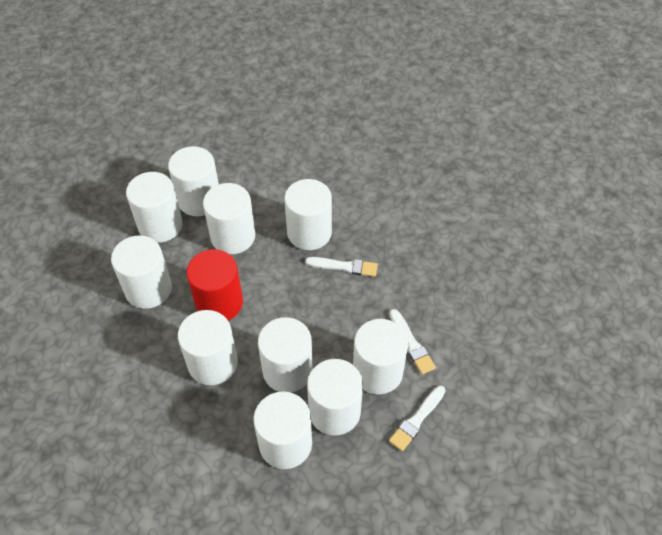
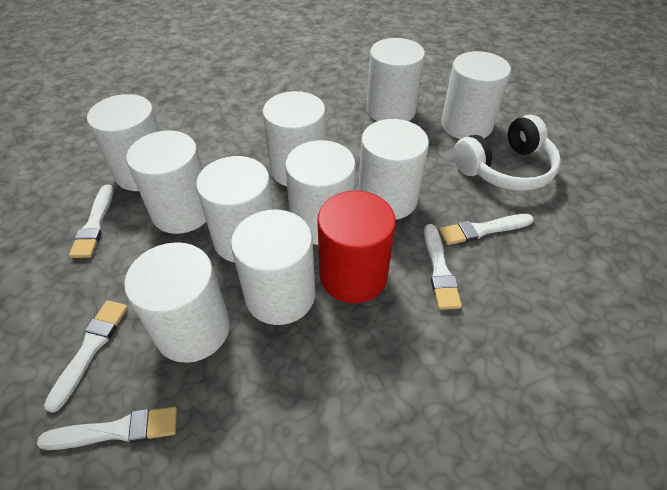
white brush: 3 -> 5
white headphones: 0 -> 1

